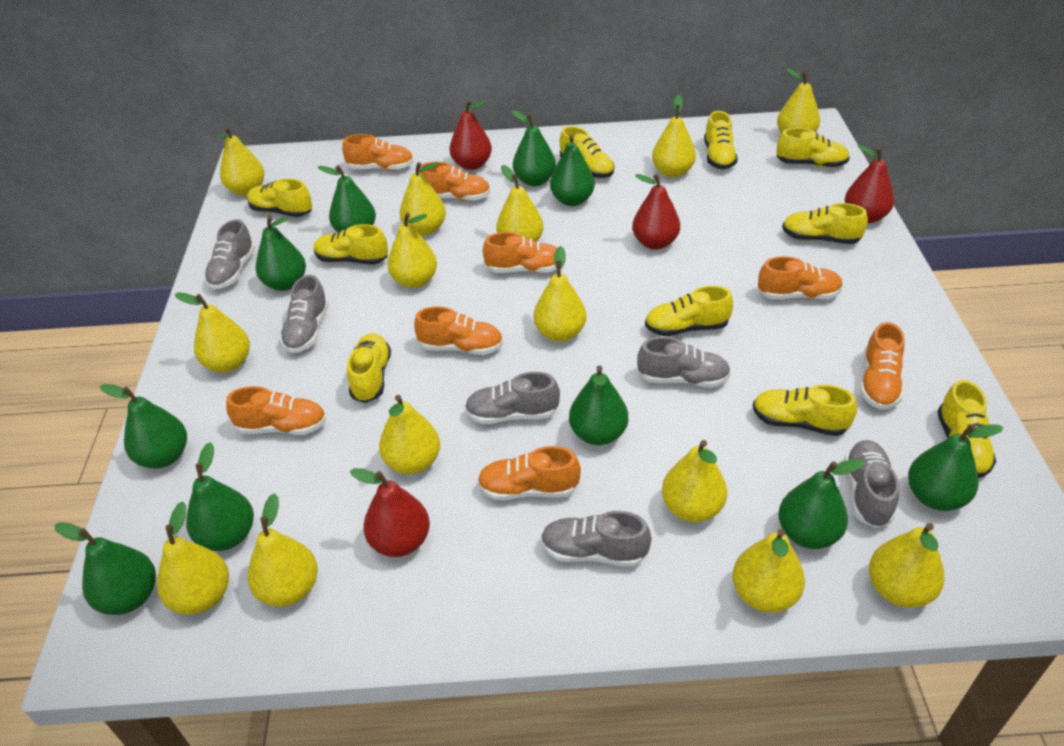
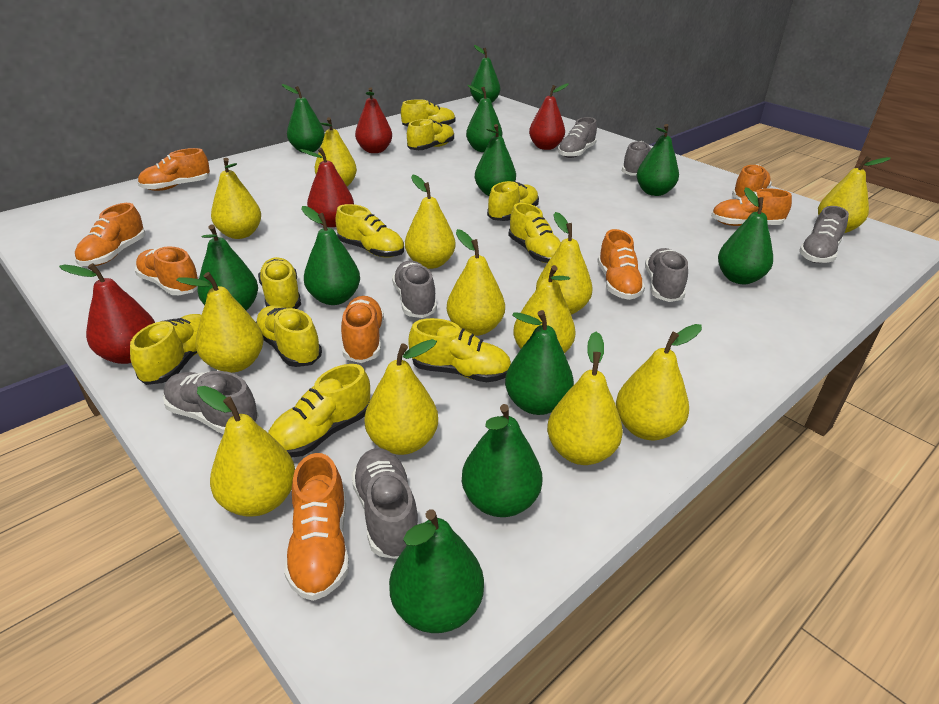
green pear: 10 -> 11
grey shoe: 6 -> 7
yellow pear: 14 -> 12

